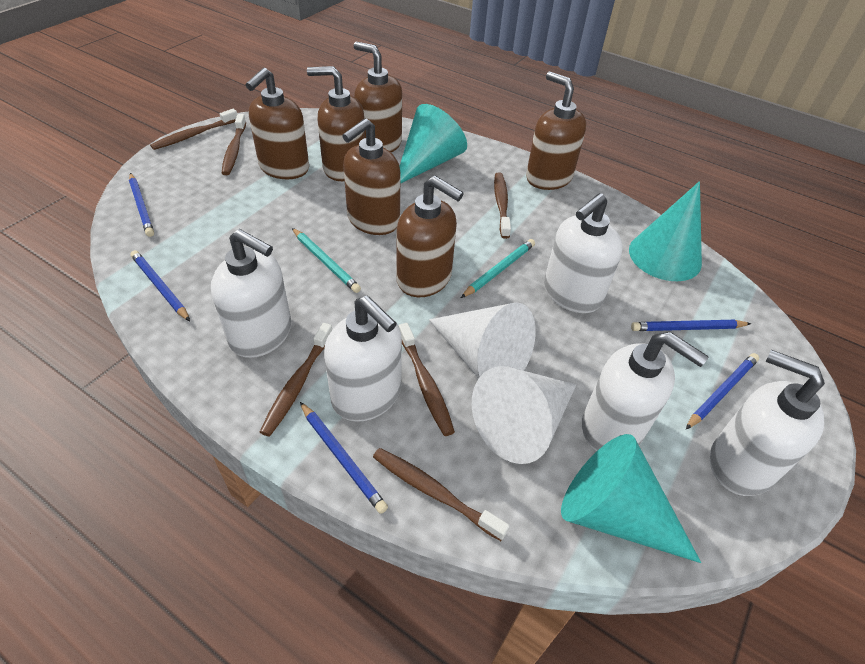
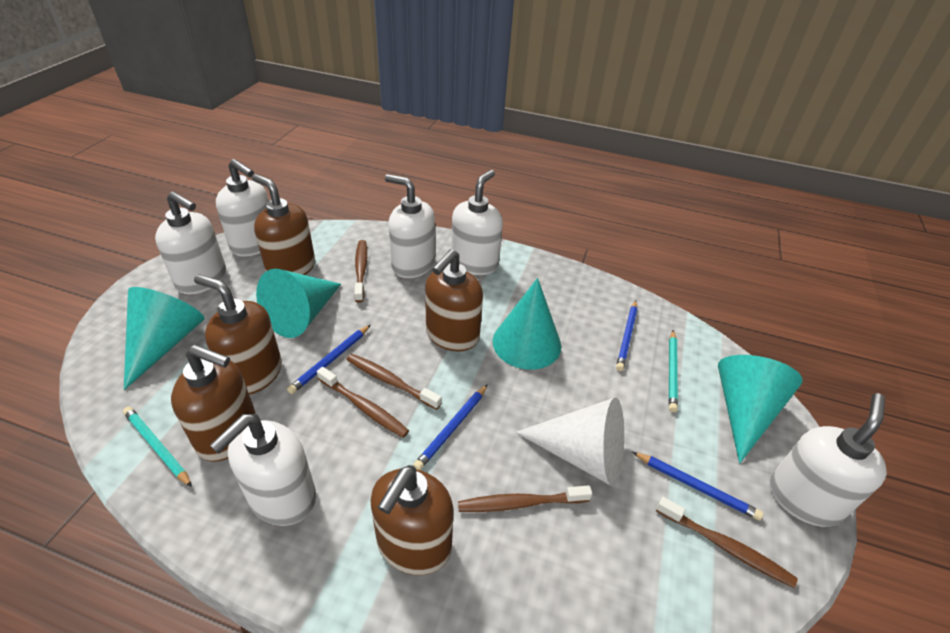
blue pencil: 5 -> 4
brown soap dispenser: 6 -> 5
brown toothbrush: 6 -> 5
turquoise cone: 3 -> 4
white cone: 2 -> 1
white soap dispenser: 5 -> 6

